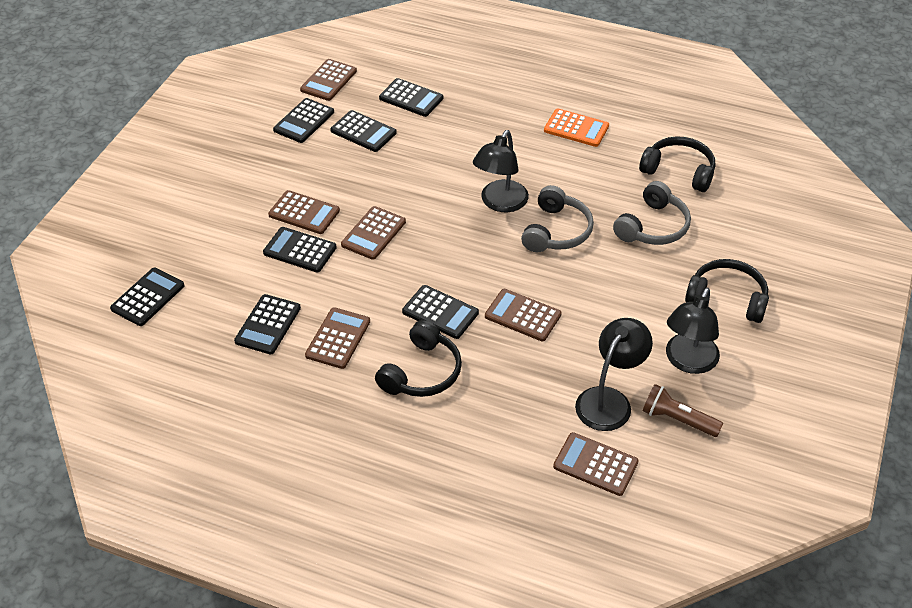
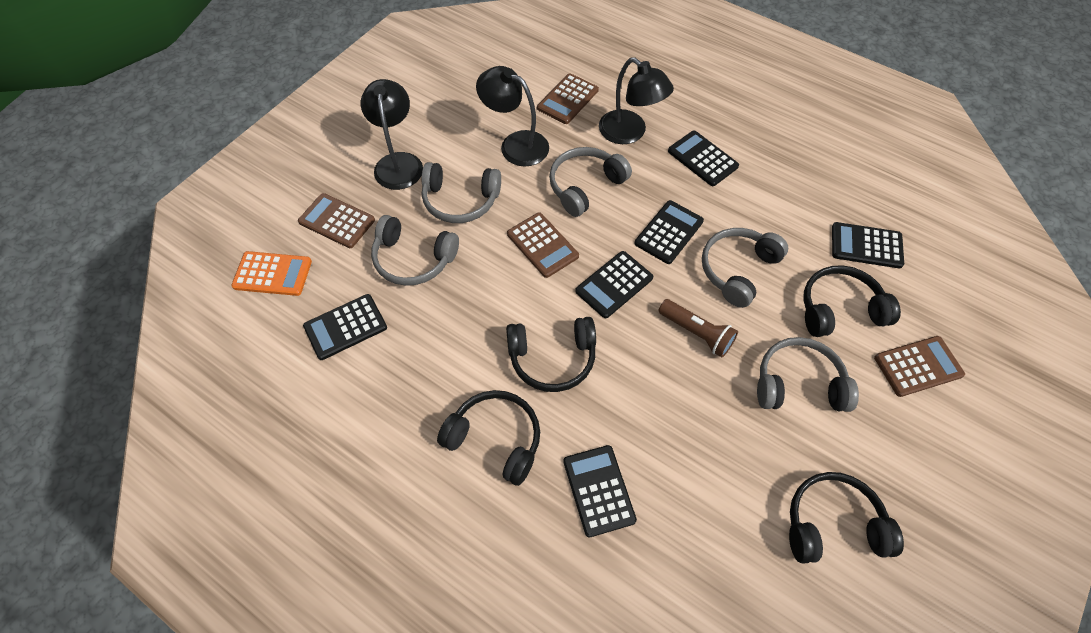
black calculator: 7 -> 6
black headphones: 3 -> 4
brown calculator: 6 -> 4
grey headphones: 2 -> 5

